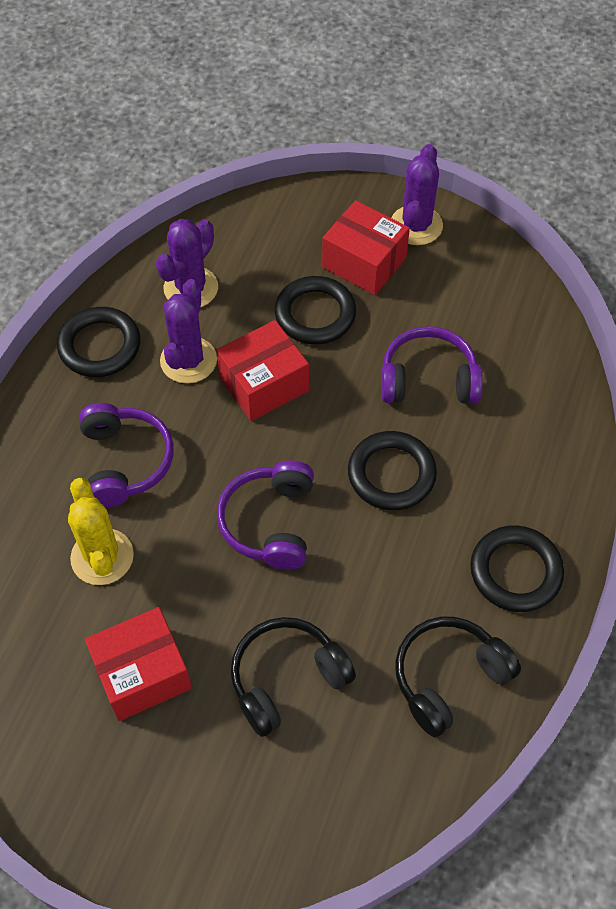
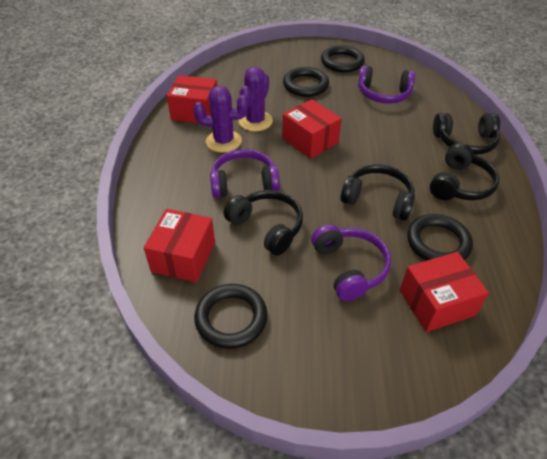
black headphones: 2 -> 4
purple cactus: 3 -> 2
red box: 3 -> 4
yellow cactus: 1 -> 0

